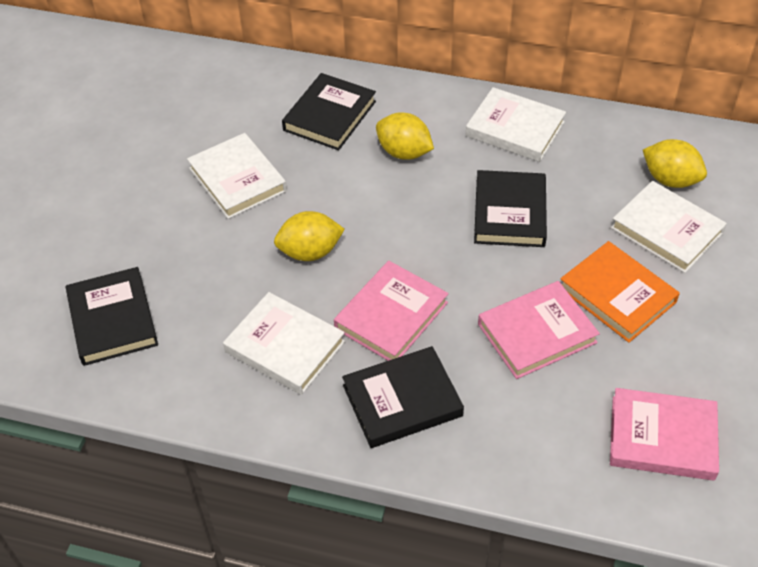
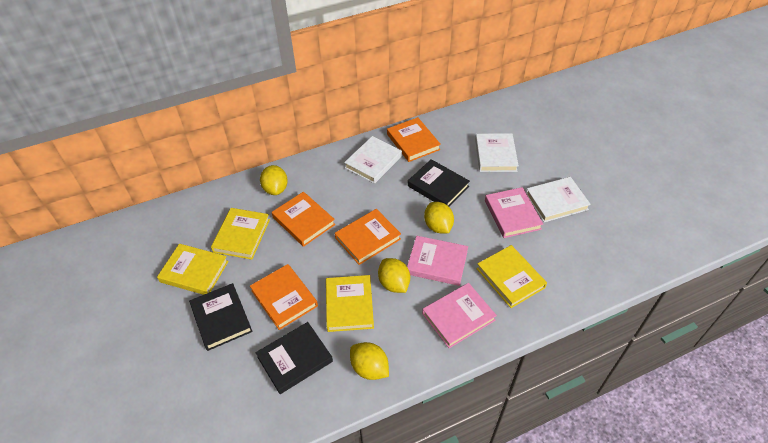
black book: 4 -> 3
orange book: 1 -> 4
white book: 4 -> 3
yellow book: 0 -> 4
yellow lemon: 3 -> 4

